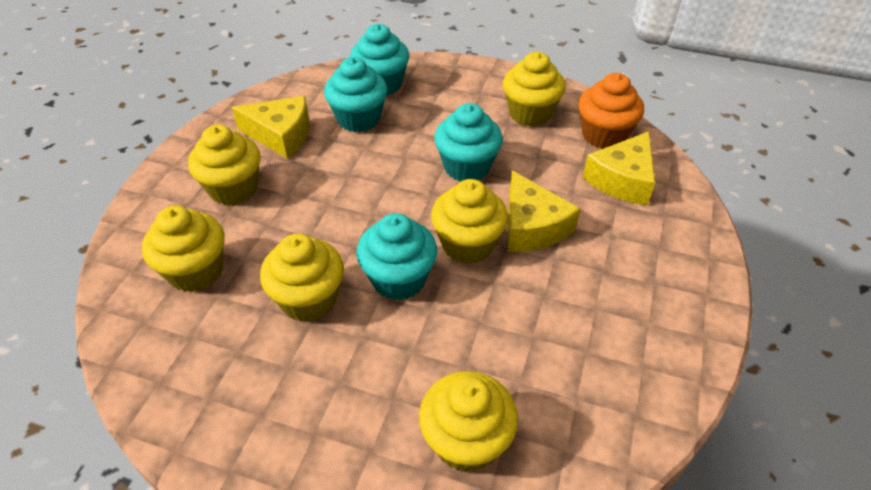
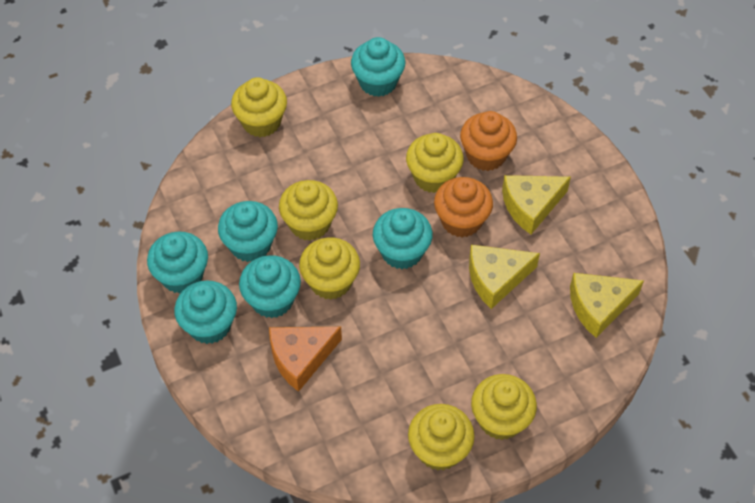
orange cheese: 0 -> 1
orange cupcake: 1 -> 2
turquoise cupcake: 4 -> 6

